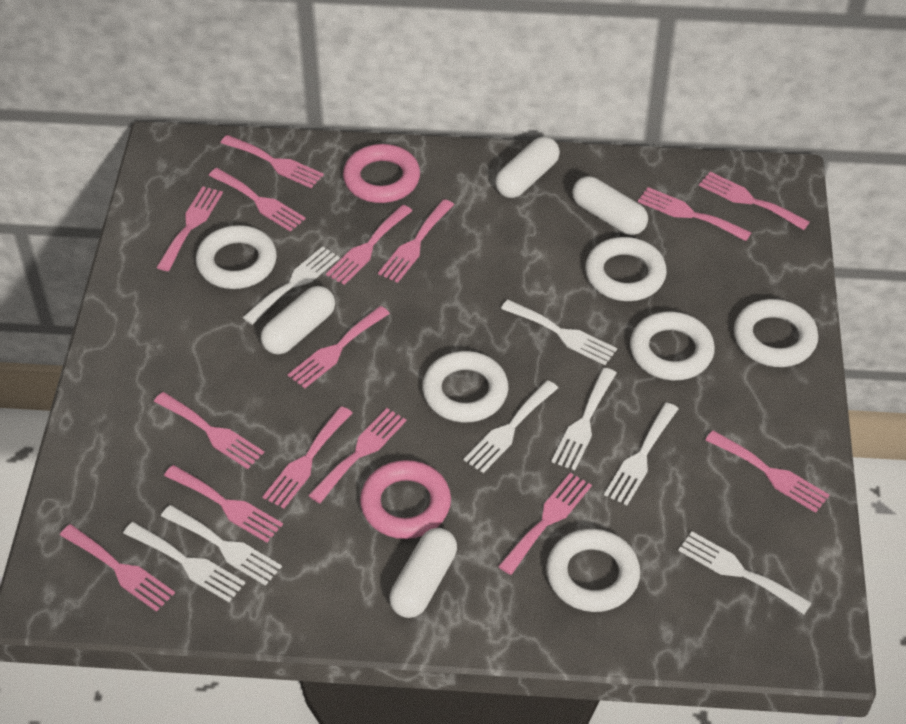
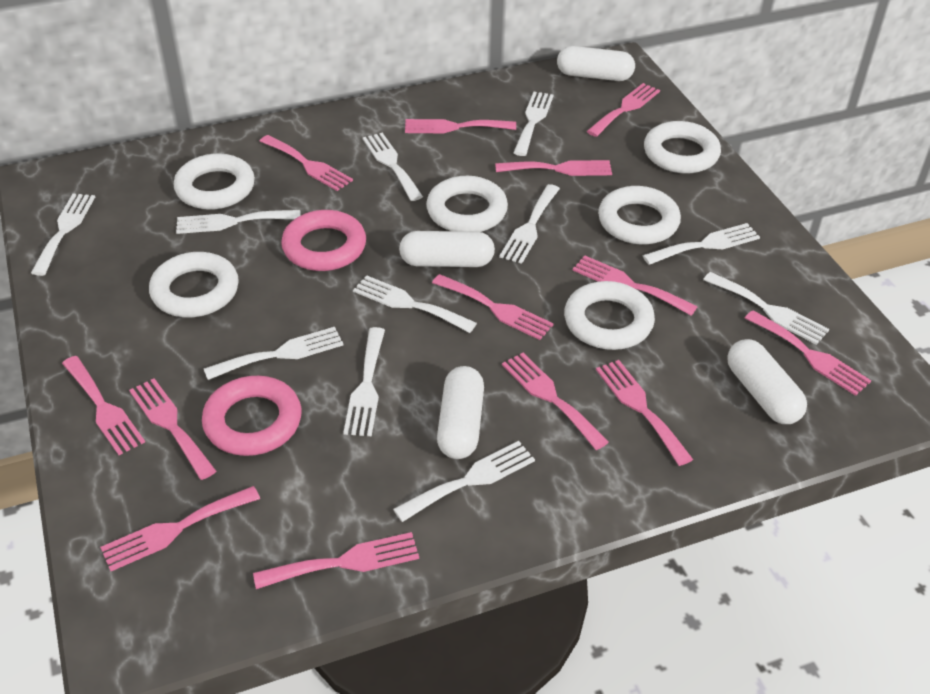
pink fork: 15 -> 13
white fork: 8 -> 11

